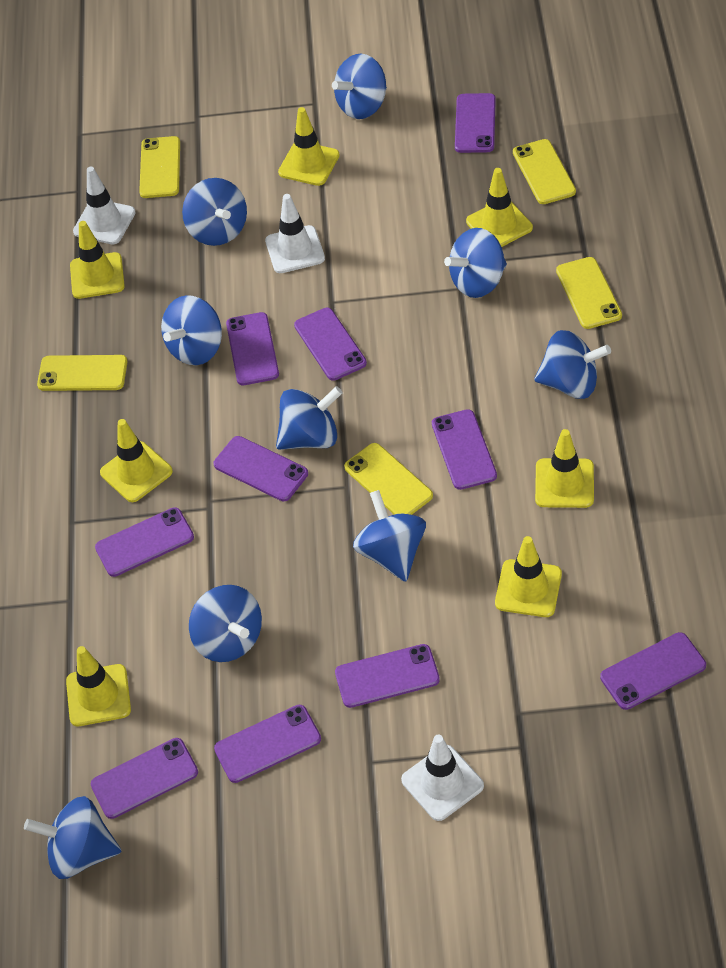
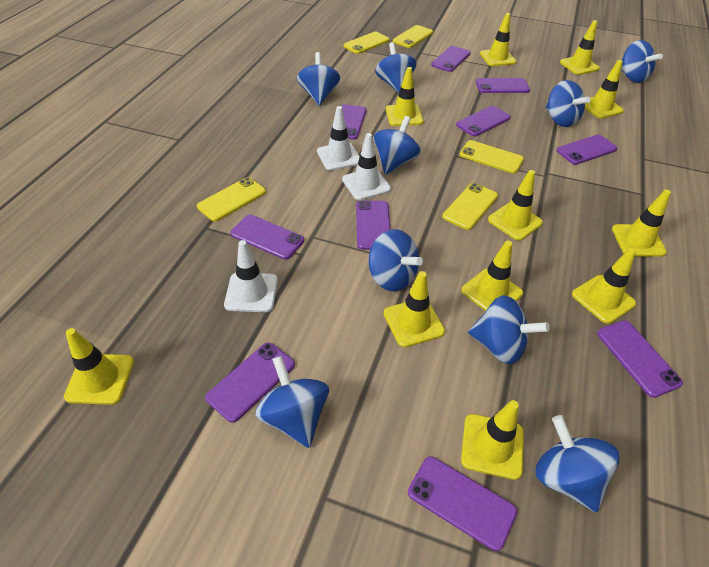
yellow traffic cone: 7 -> 11

